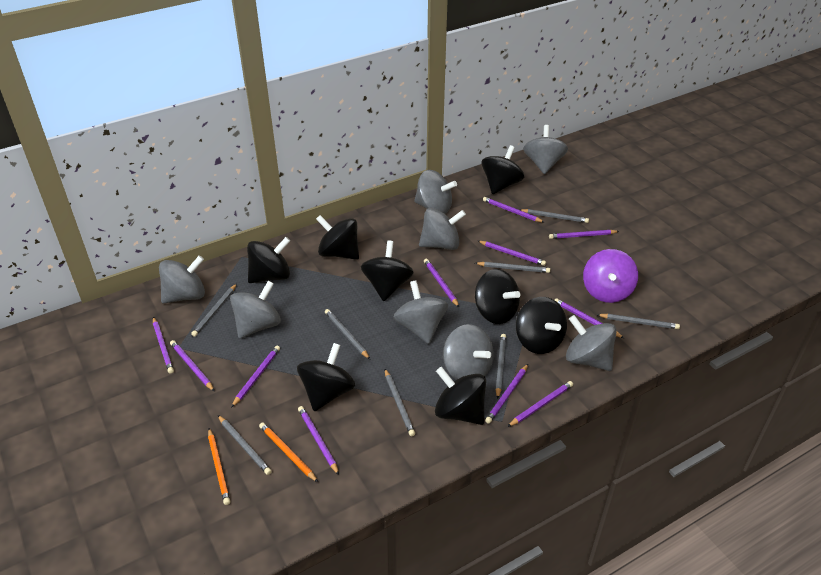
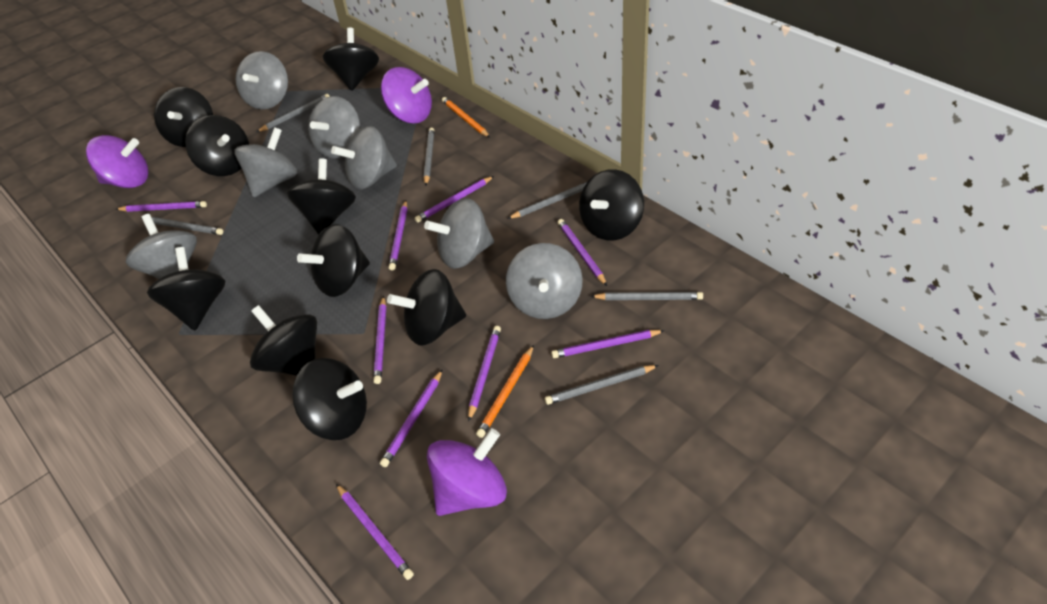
black spinning top: 8 -> 10
grey pencil: 8 -> 6
grey spinning top: 8 -> 7
purple pencil: 11 -> 9
purple spinning top: 1 -> 3

